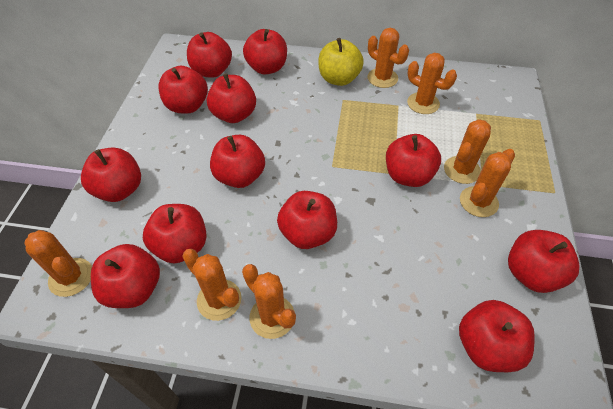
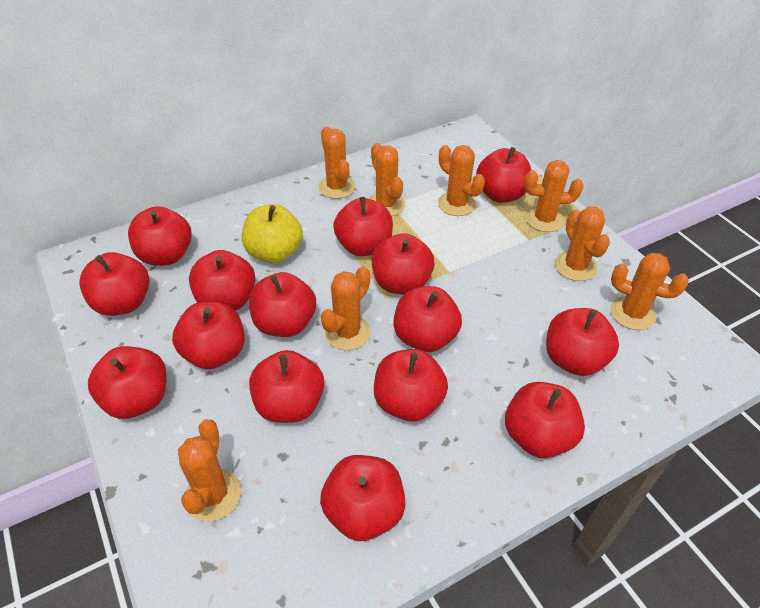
orange cactus: 7 -> 8
red apple: 12 -> 15

